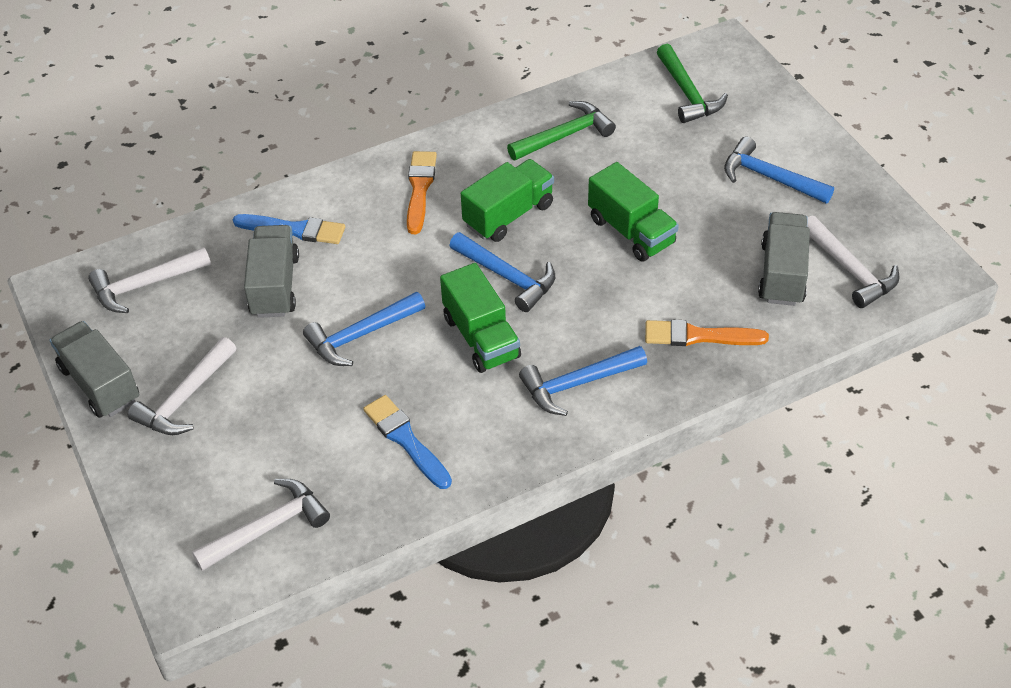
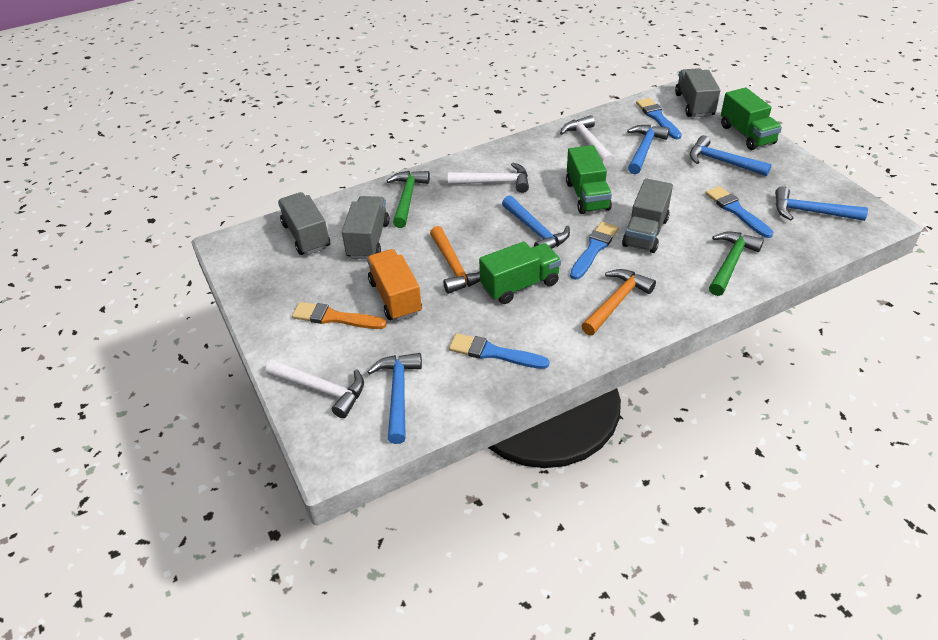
blue brush: 2 -> 4
blue hammer: 4 -> 5
grey truck: 3 -> 4
orange brush: 2 -> 1
orange hammer: 0 -> 2
orange truck: 0 -> 1
white hammer: 4 -> 3

